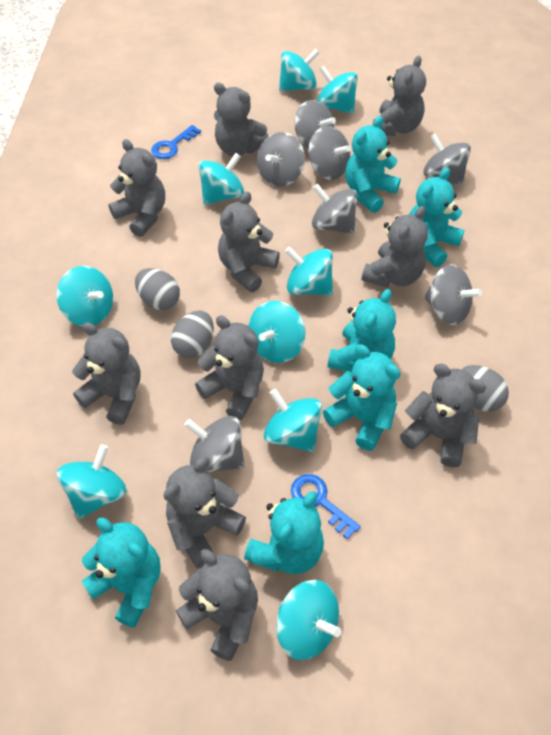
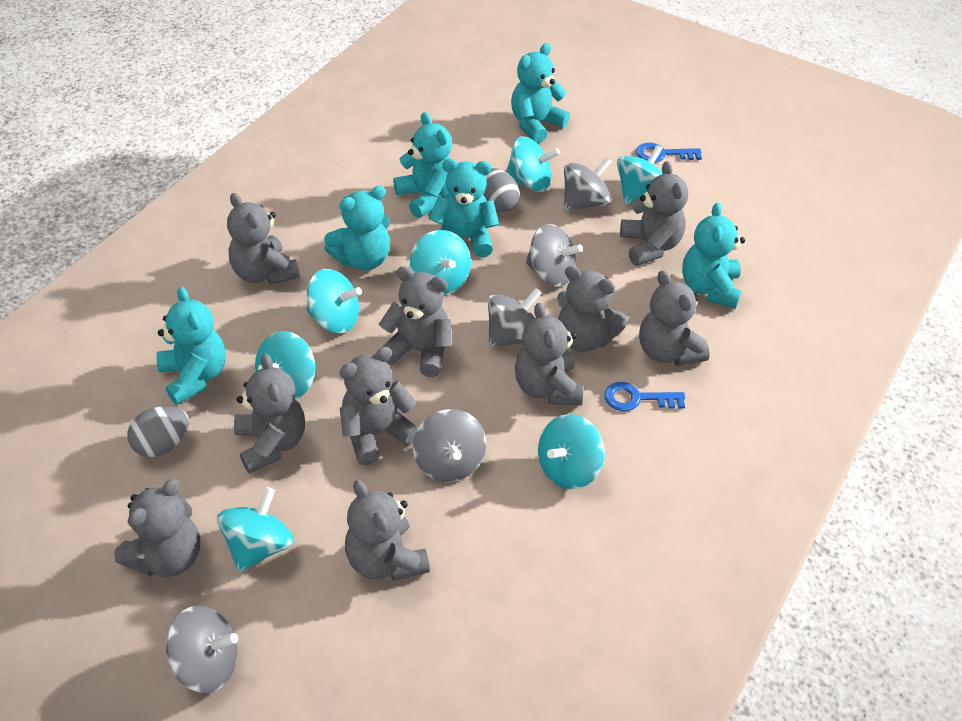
grey egg: 3 -> 2
grey spinning top: 7 -> 5
turquoise spinning top: 9 -> 7

